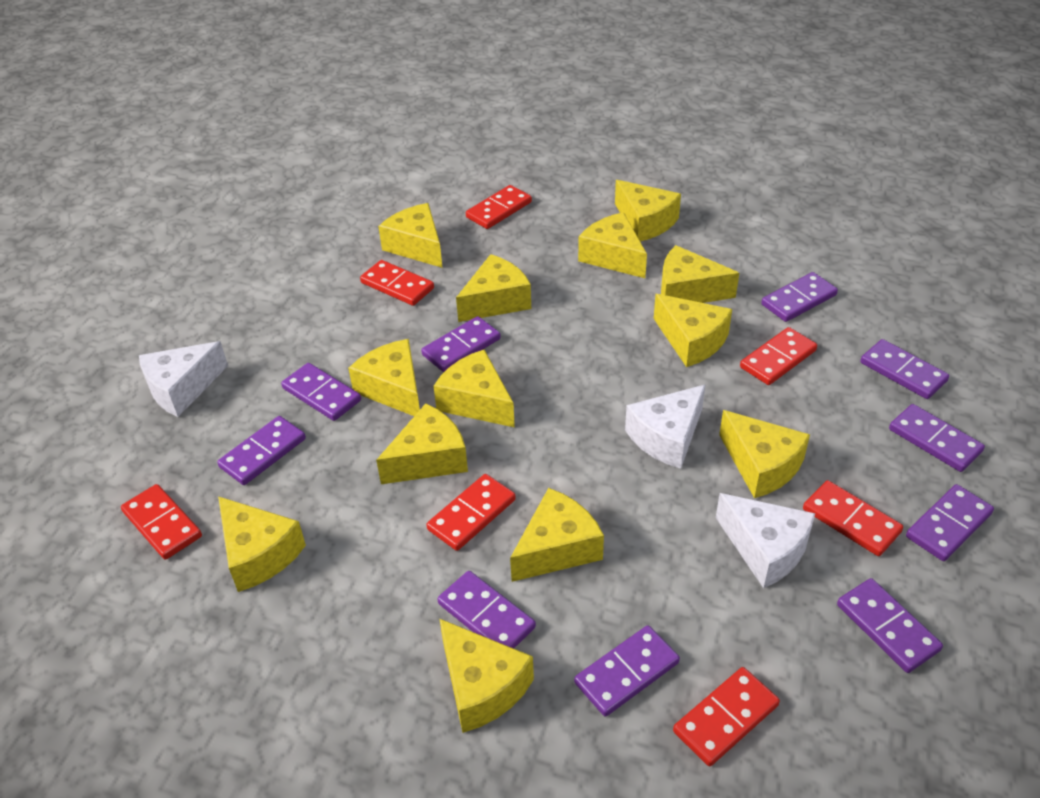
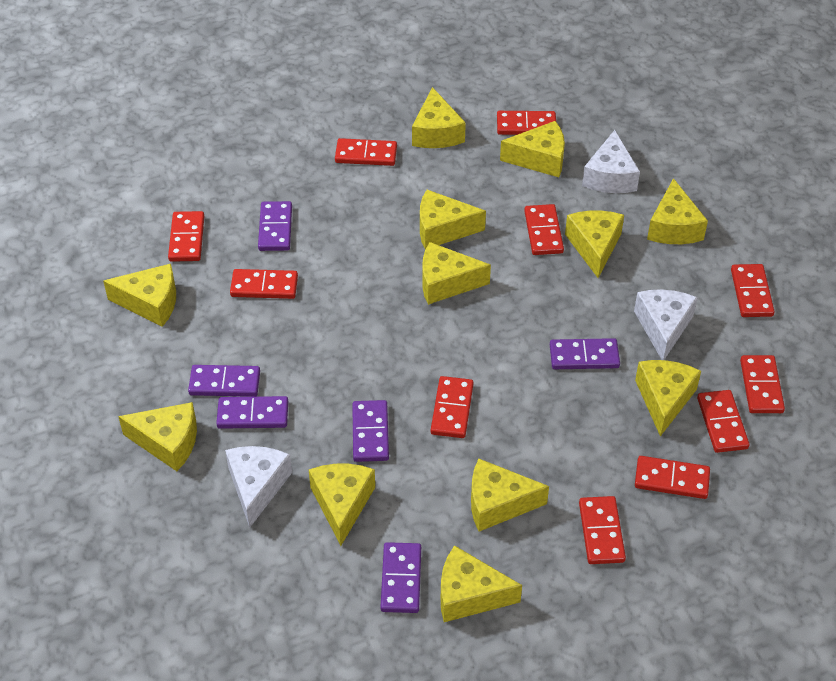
purple domino: 10 -> 6
red domino: 7 -> 11
yellow cheese: 13 -> 12

